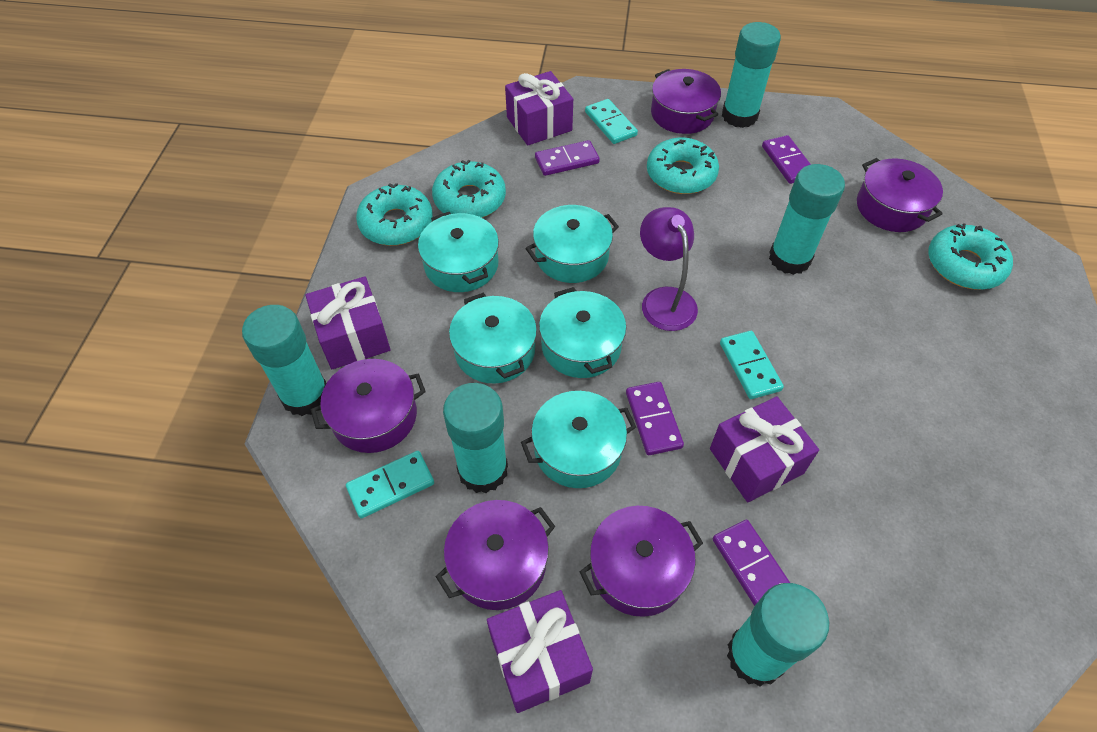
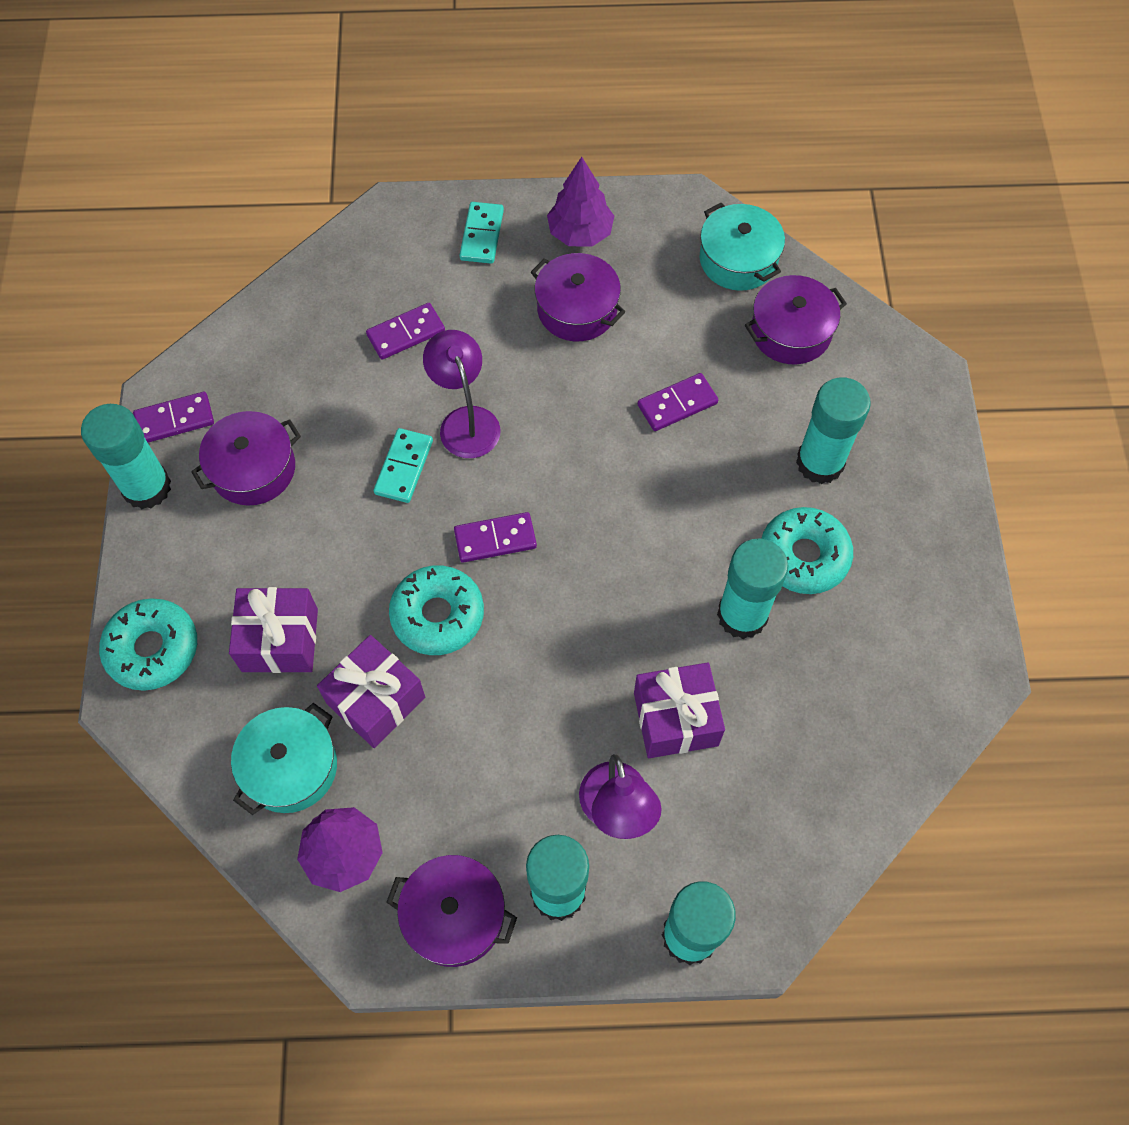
purple gift: 4 -> 3
purple lamp: 1 -> 2
purple pot: 5 -> 4
purple tree: 0 -> 2
turquoise domino: 3 -> 2
turquoise donut: 4 -> 3
turquoise pot: 5 -> 2

